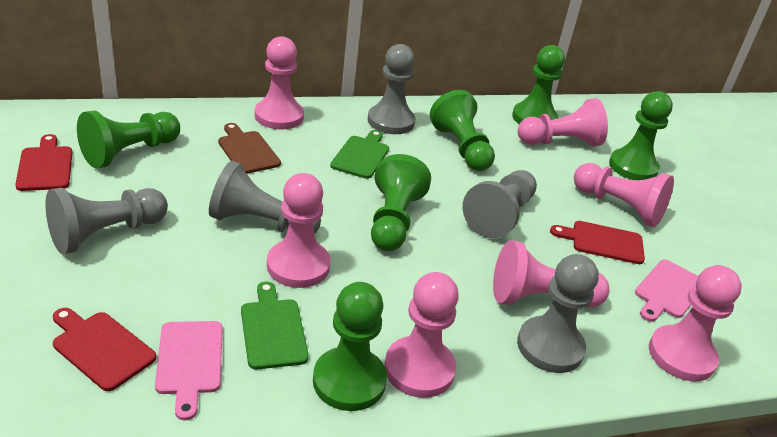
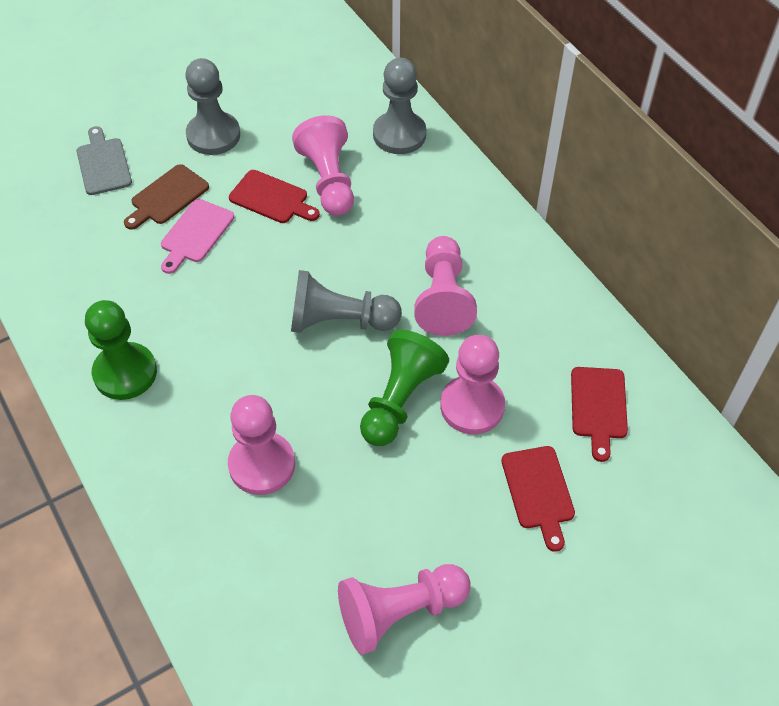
green cutting board: 2 -> 0
green pawn: 6 -> 2
grey cutting board: 0 -> 1
grey pawn: 5 -> 3
pink cutting board: 2 -> 1
pink pawn: 7 -> 5

